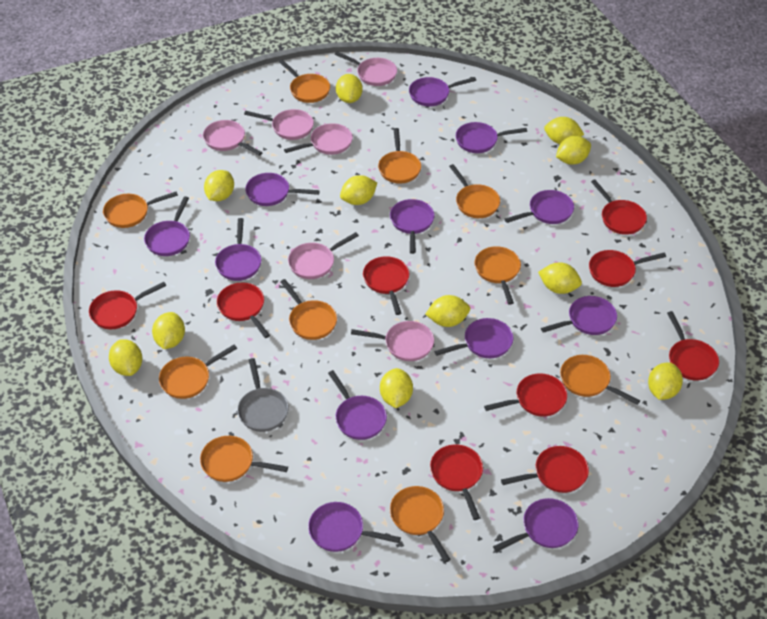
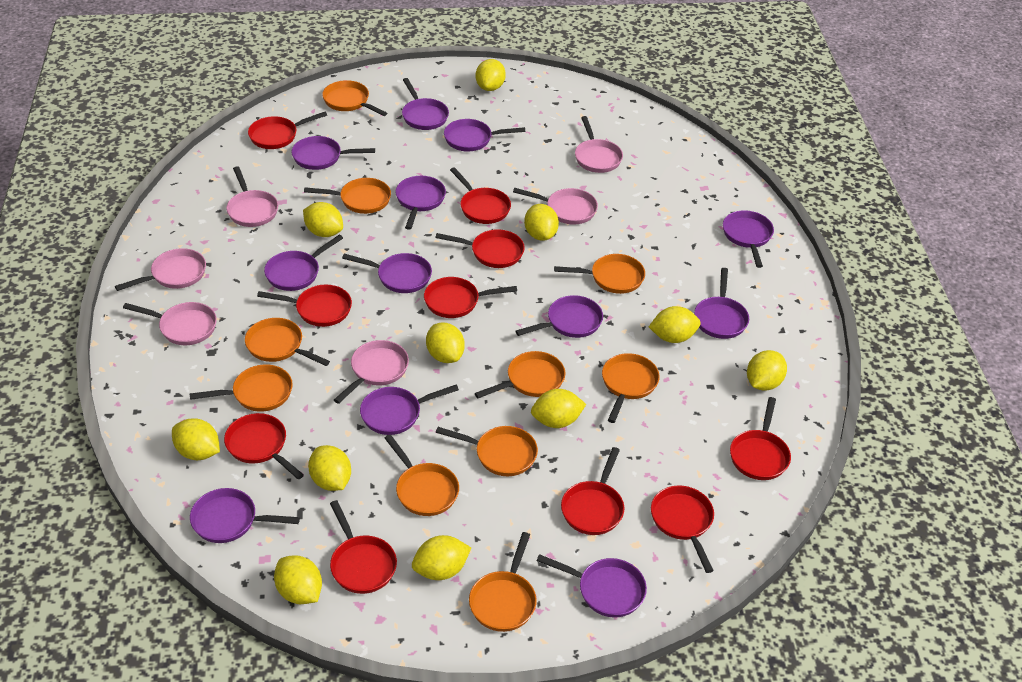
grey pan: 1 -> 0
red pan: 9 -> 10

